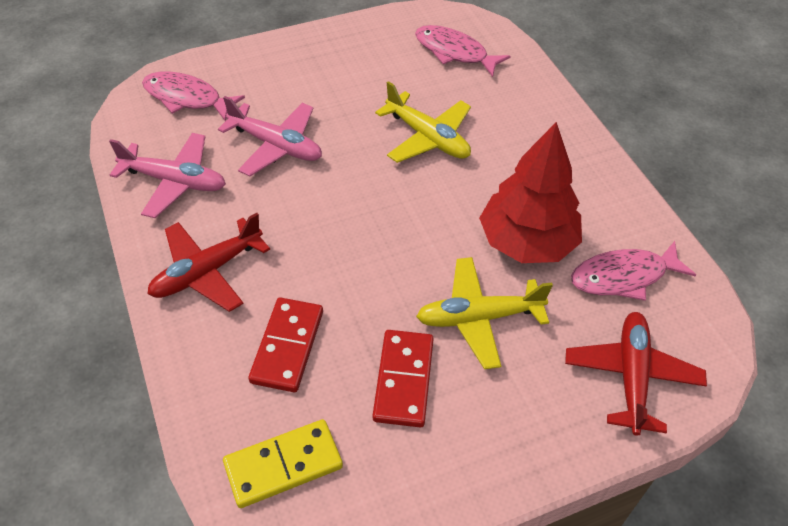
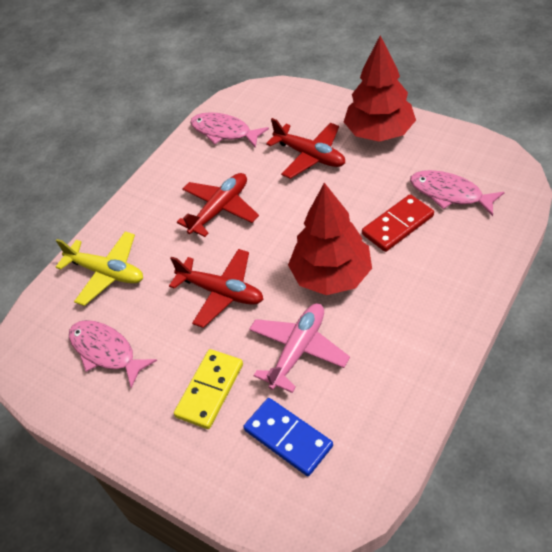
blue domino: 0 -> 1
pink plane: 2 -> 1
red domino: 2 -> 1
red plane: 2 -> 3
red tree: 1 -> 2
yellow plane: 2 -> 1

